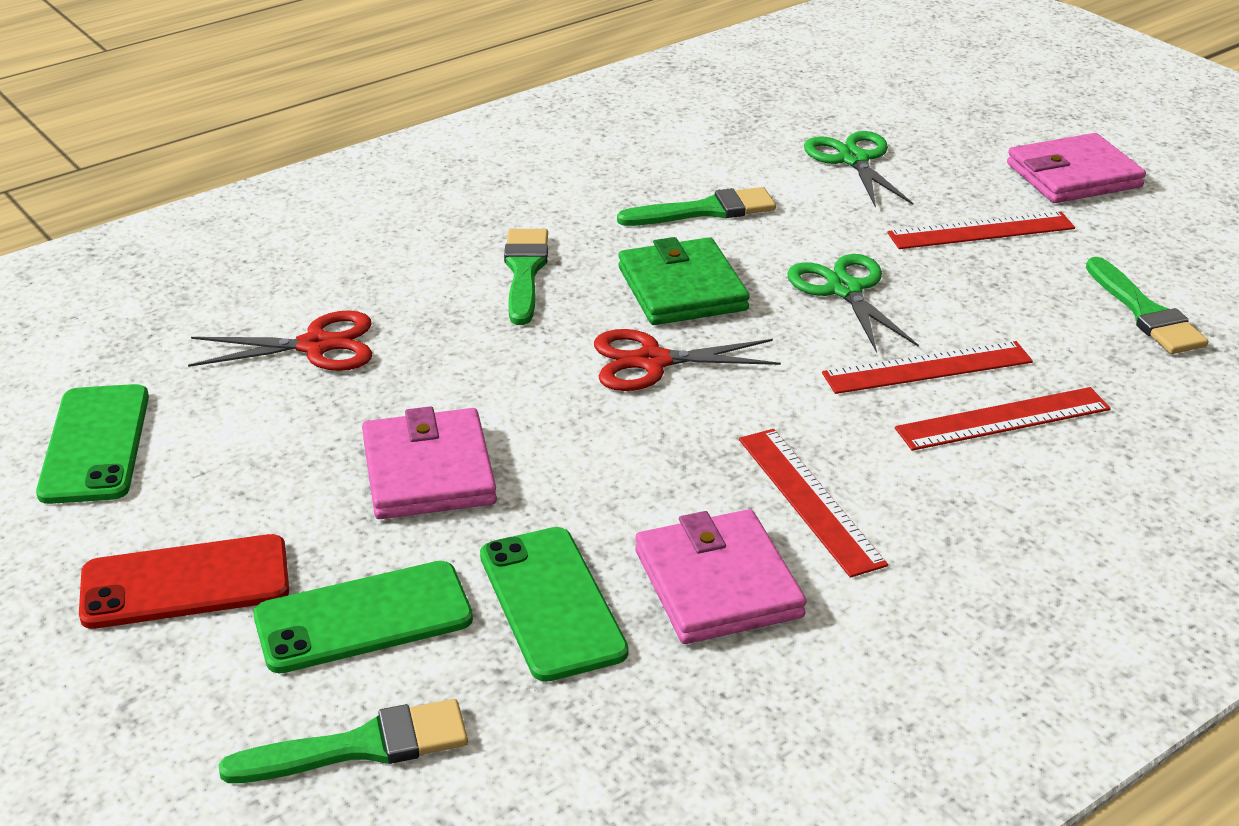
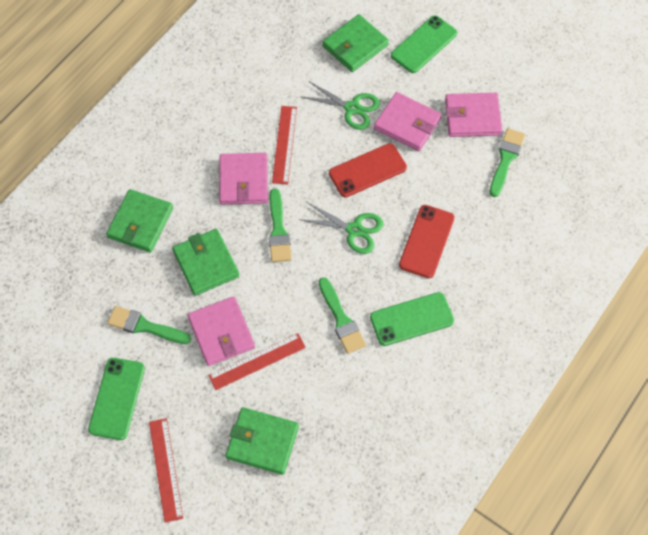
green wallet: 1 -> 4
pink wallet: 3 -> 4
red phone: 1 -> 2
red ruler: 4 -> 3
red scissors: 2 -> 0

